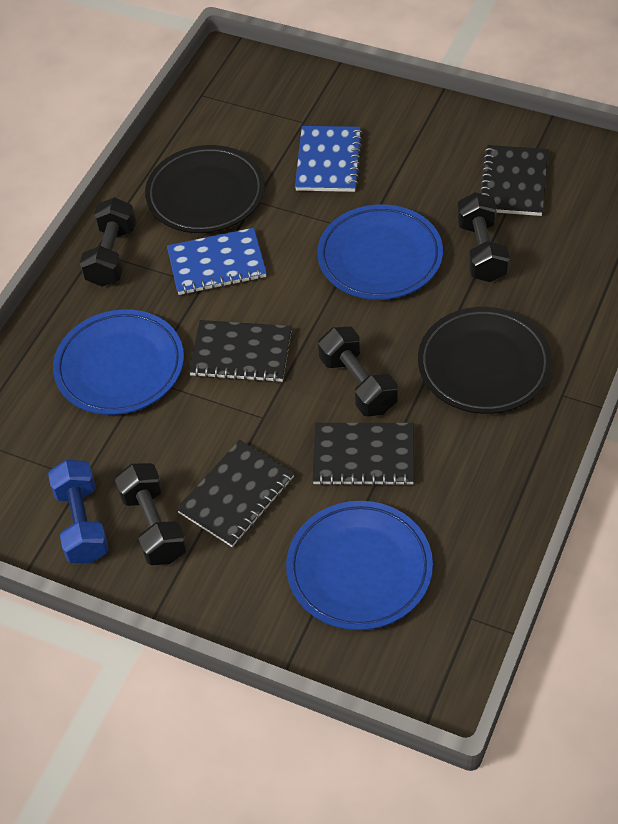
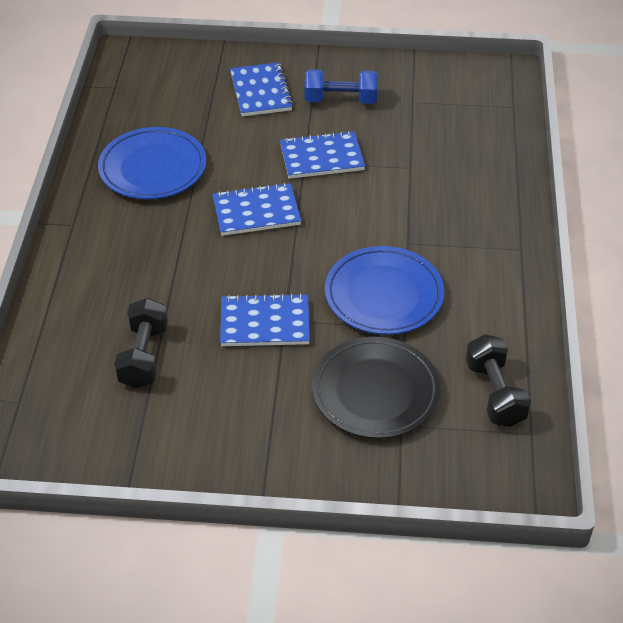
black dumbbell: 4 -> 2
black notebook: 4 -> 0
black plate: 2 -> 1
blue notebook: 2 -> 4
blue plate: 3 -> 2

